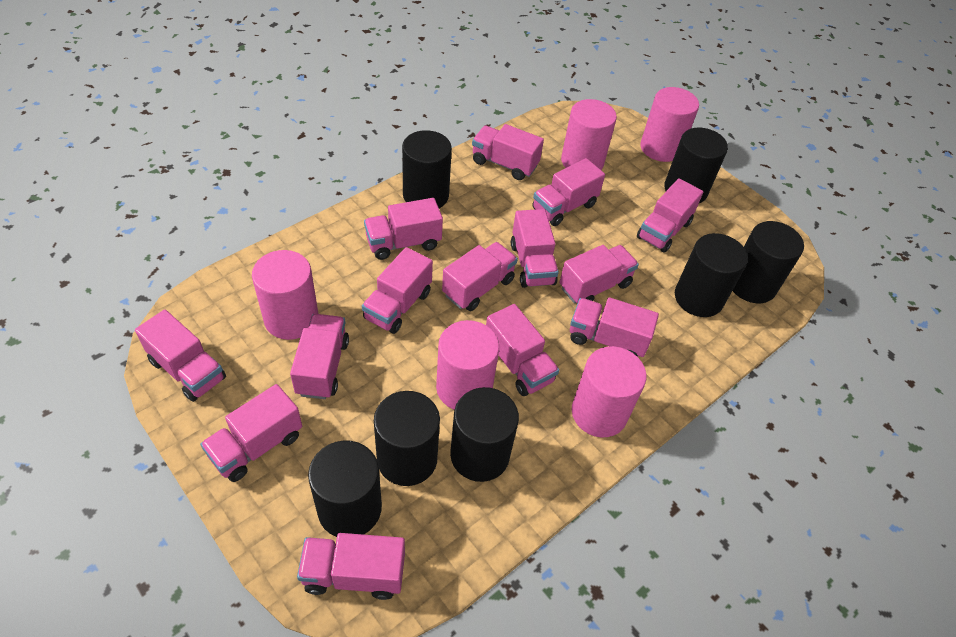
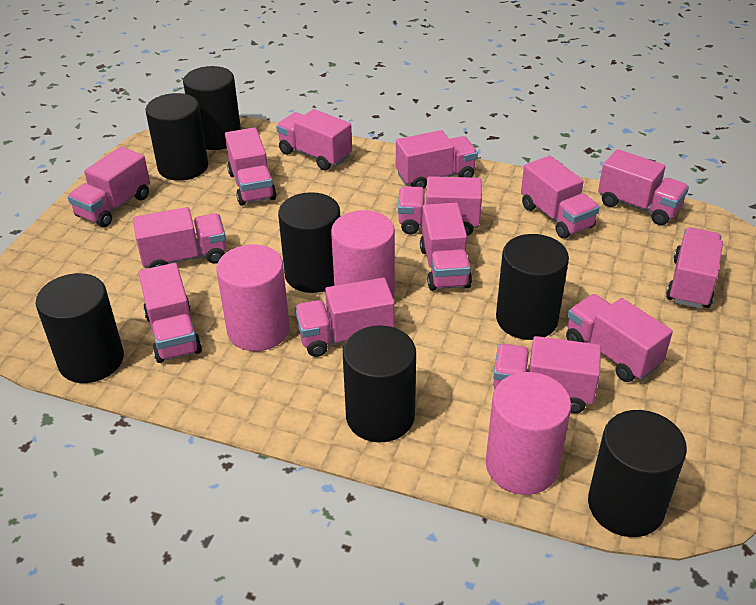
pink cylinder: 5 -> 3

